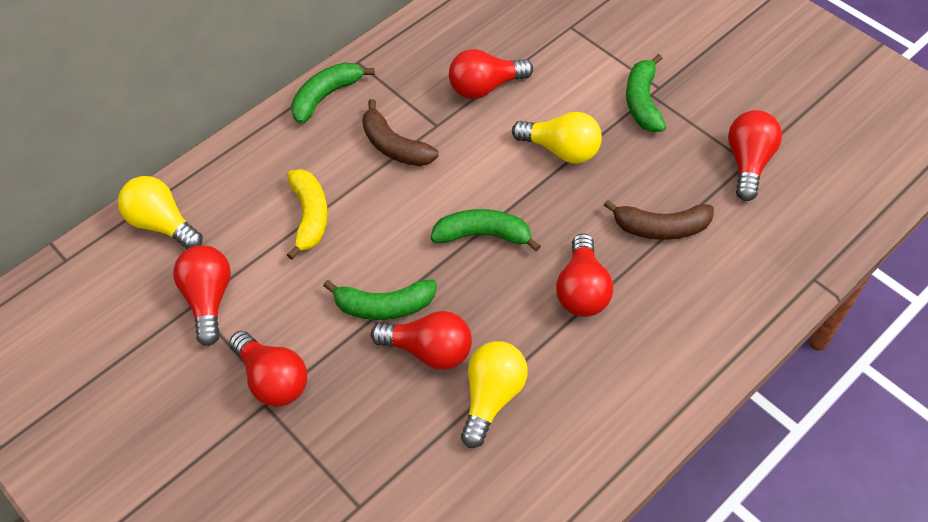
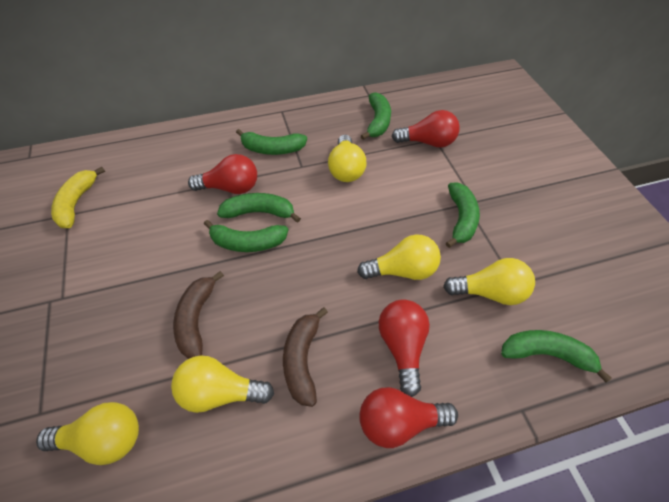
green banana: 4 -> 6
red light bulb: 6 -> 4
yellow light bulb: 3 -> 5

